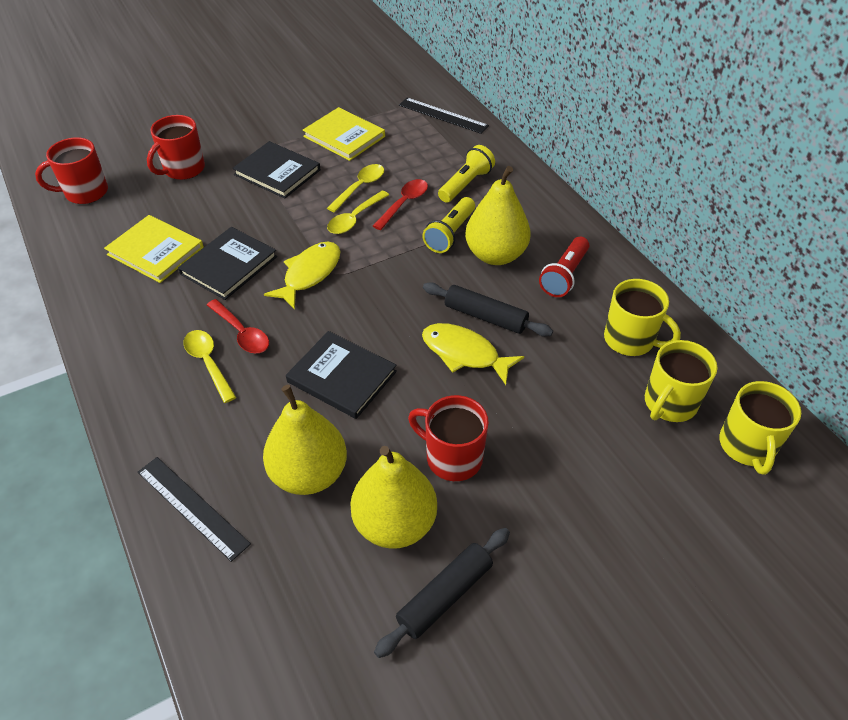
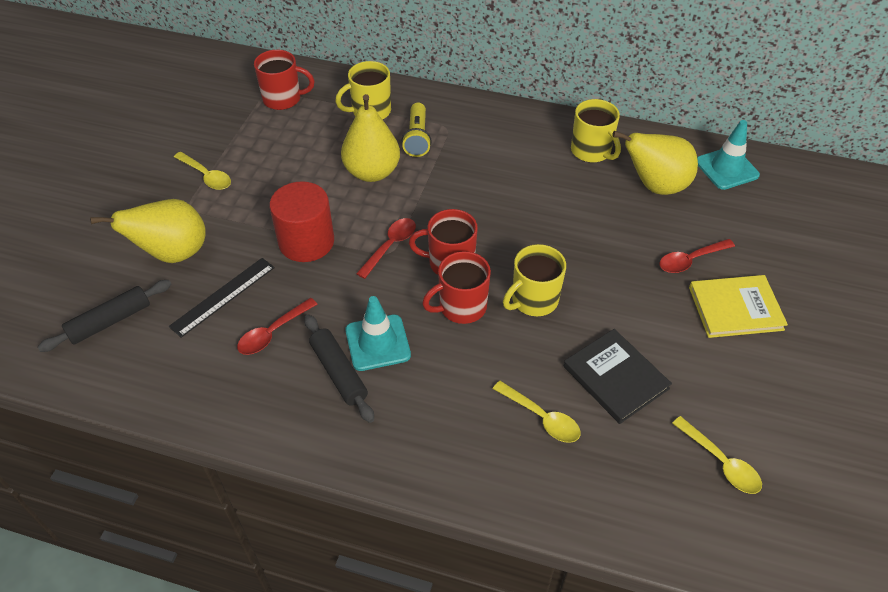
black book: 3 -> 1
black ruler: 2 -> 1
red cylinder: 0 -> 1
red flashlight: 1 -> 0
red spoon: 2 -> 3
turquoise traffic cone: 0 -> 2
yellow book: 2 -> 1
yellow fish: 2 -> 0
yellow flashlight: 2 -> 1

